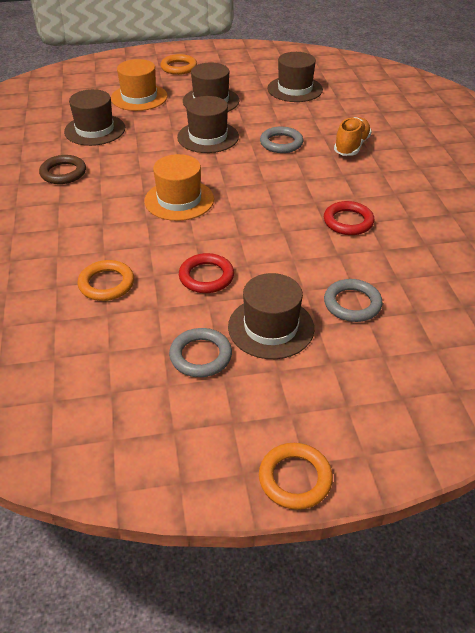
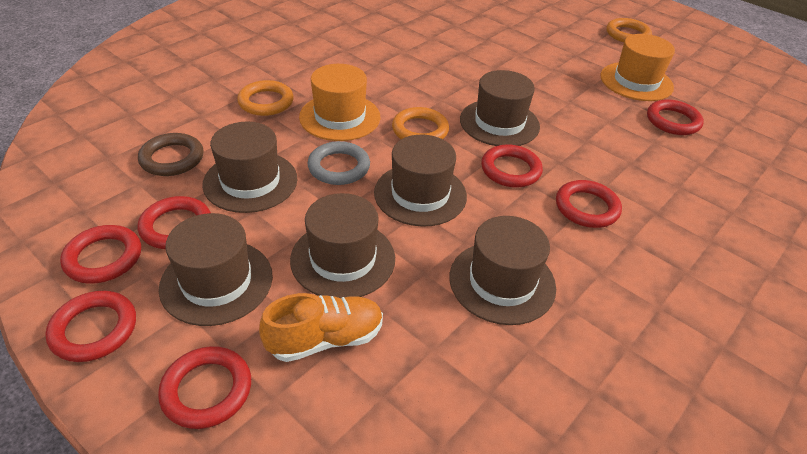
brown hat: 5 -> 6
grey ring: 3 -> 1
red ring: 2 -> 7

